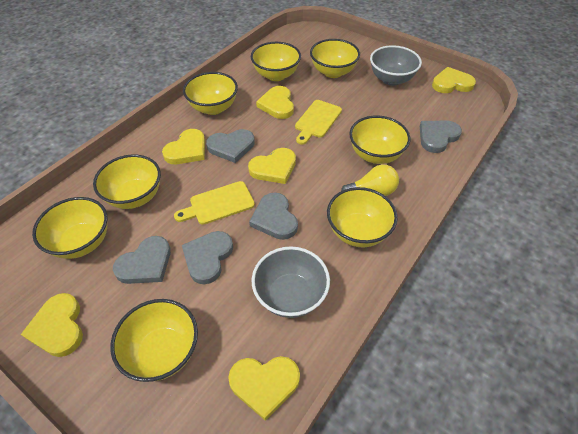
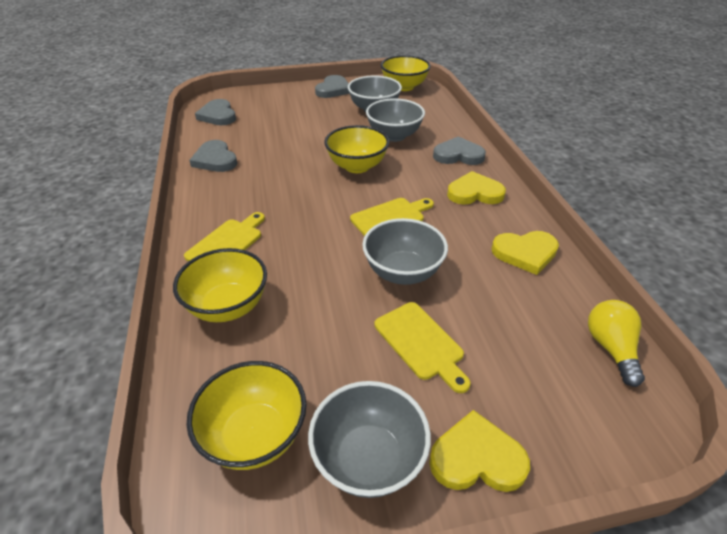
grey bowl: 2 -> 4
grey heart: 5 -> 4
yellow bowl: 8 -> 4
yellow cutting board: 2 -> 3
yellow heart: 6 -> 3

